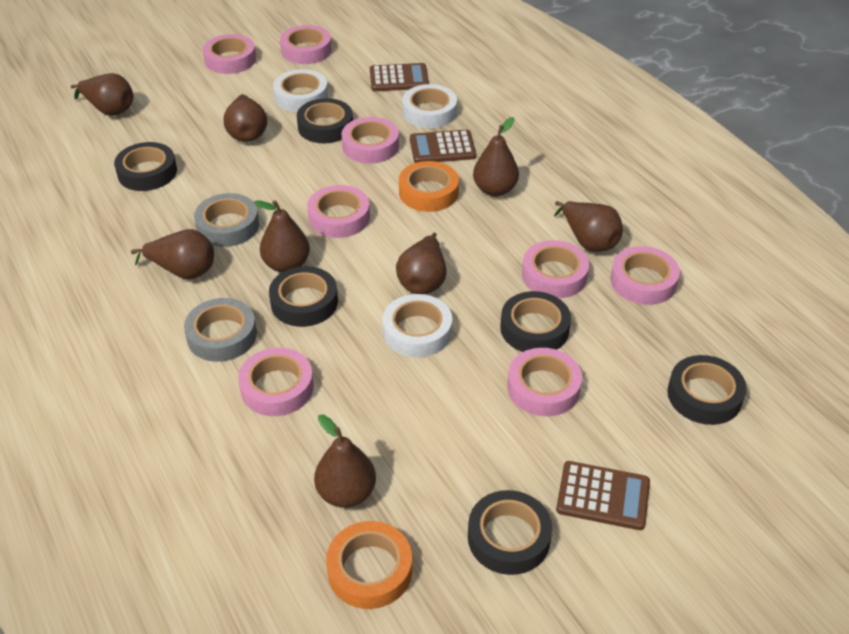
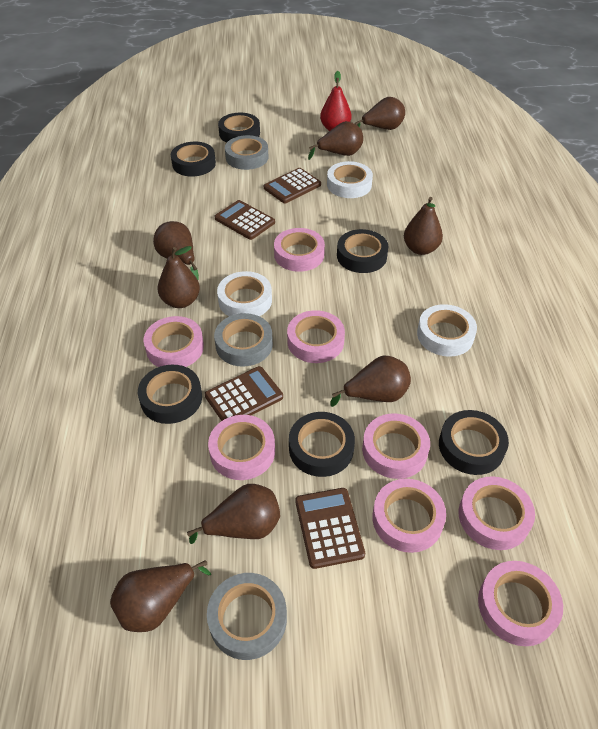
brown calculator: 3 -> 4
grey tape: 2 -> 3
orange tape: 2 -> 0
red pear: 0 -> 1

